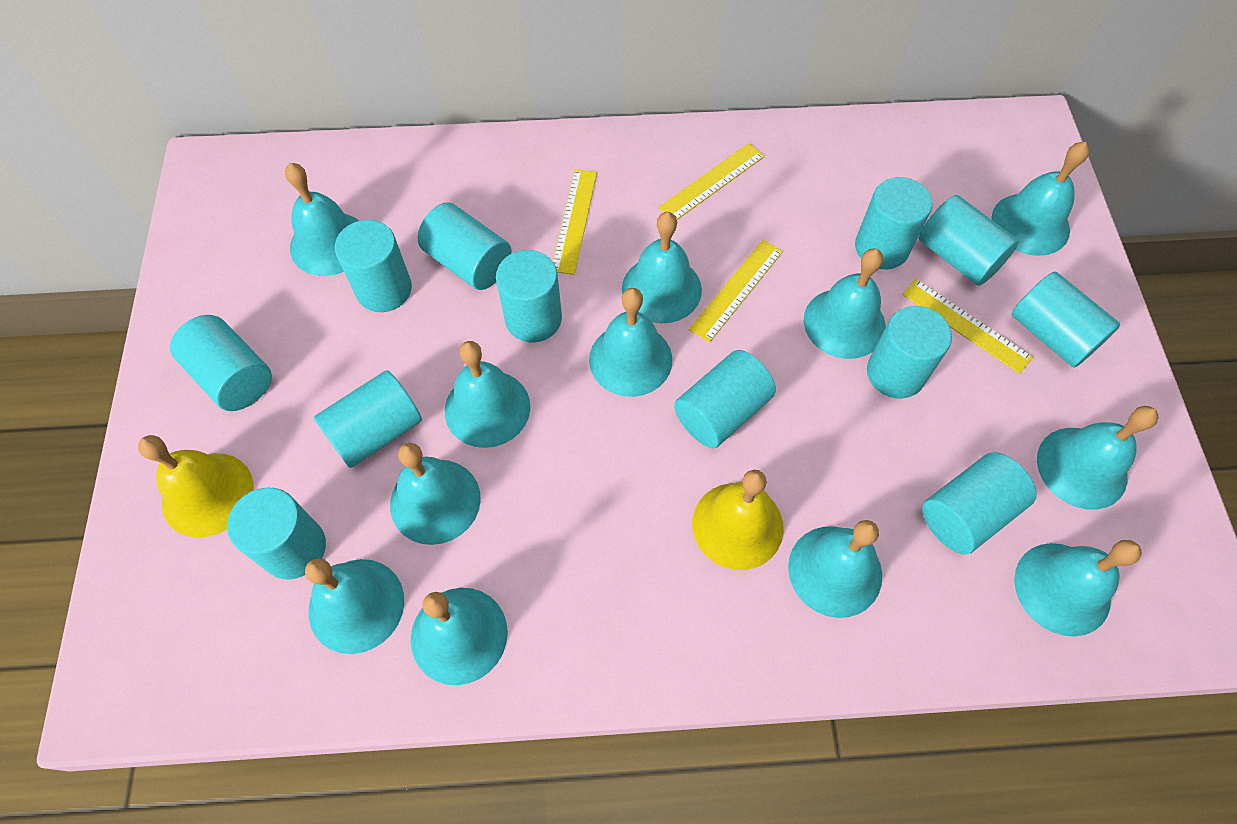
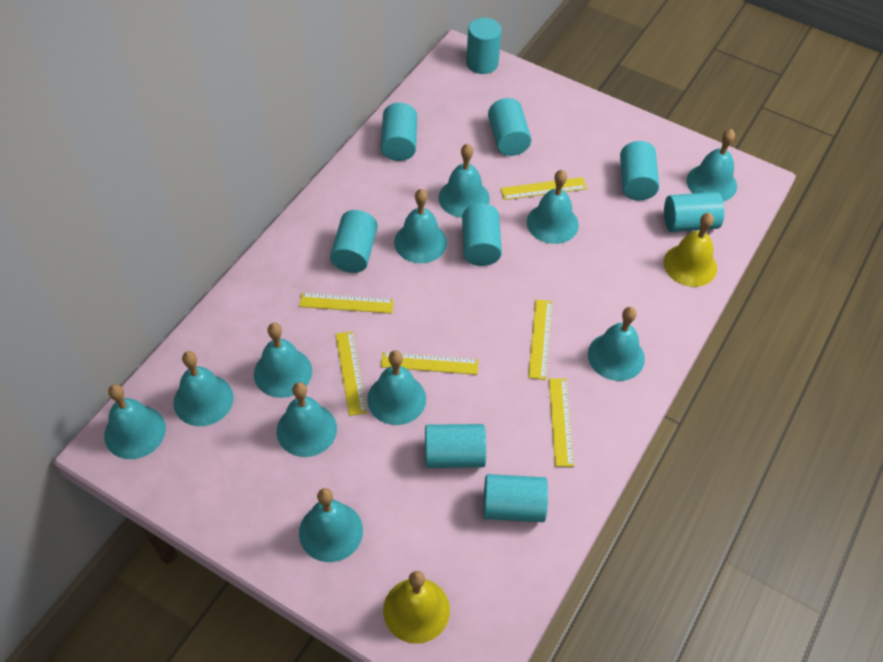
turquoise bell: 12 -> 11
turquoise cylinder: 12 -> 9
yellow ruler: 4 -> 6

